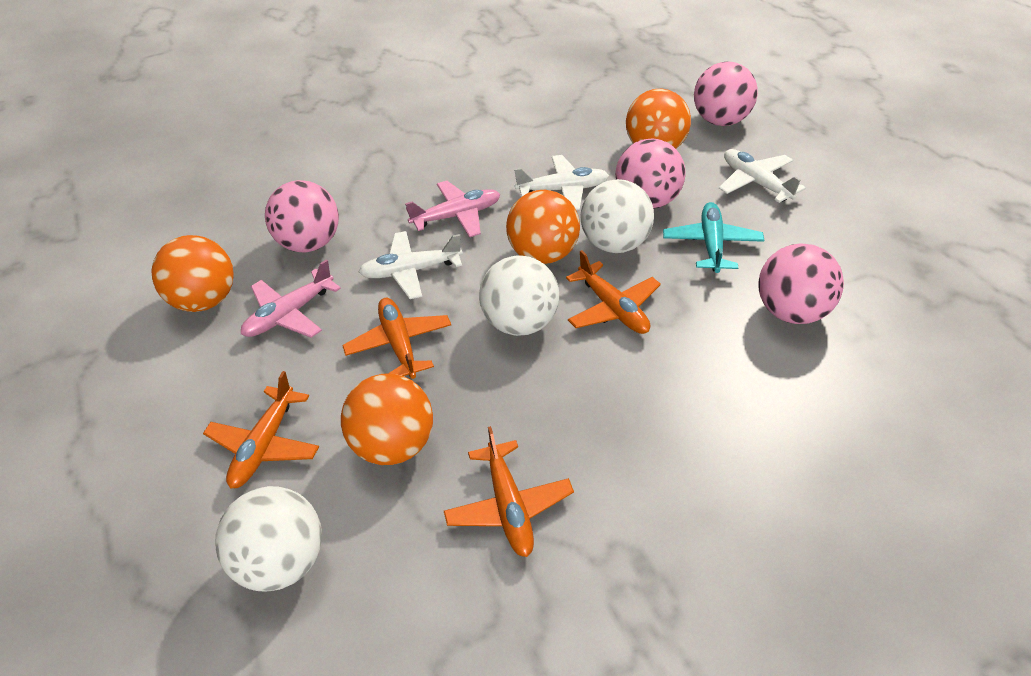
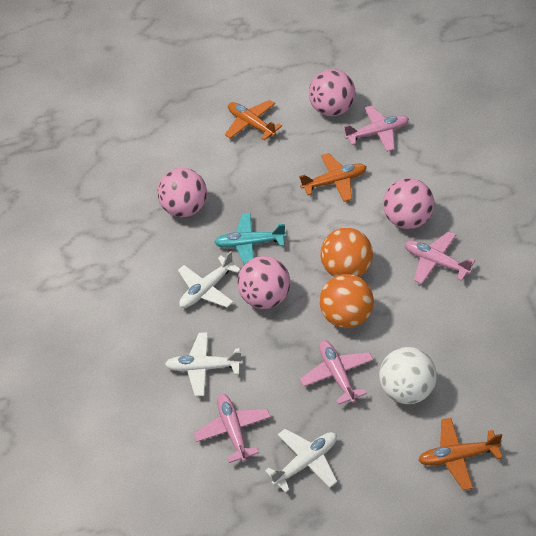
orange ball: 4 -> 2
orange plane: 4 -> 3
pink plane: 2 -> 4
white ball: 3 -> 1

